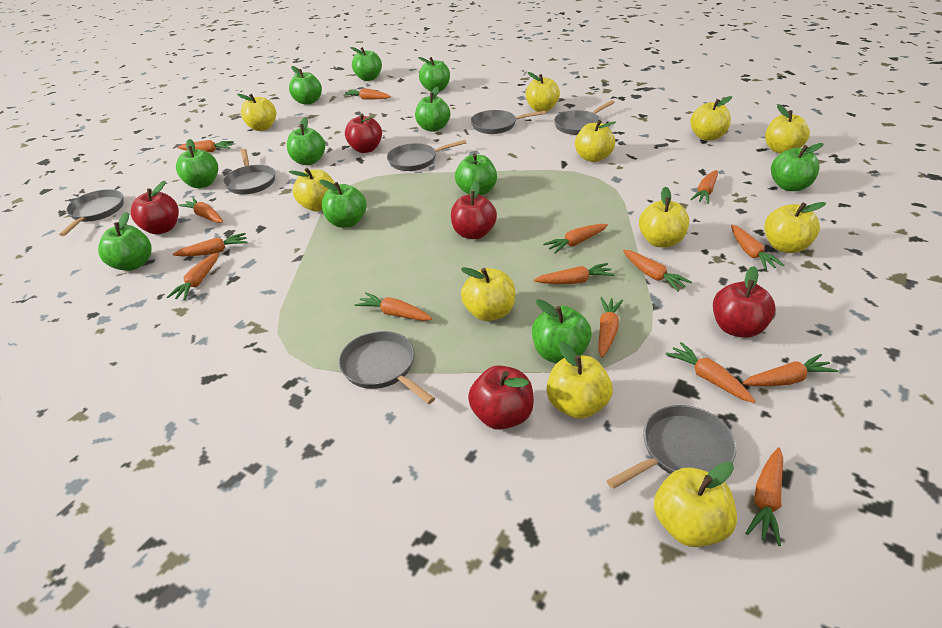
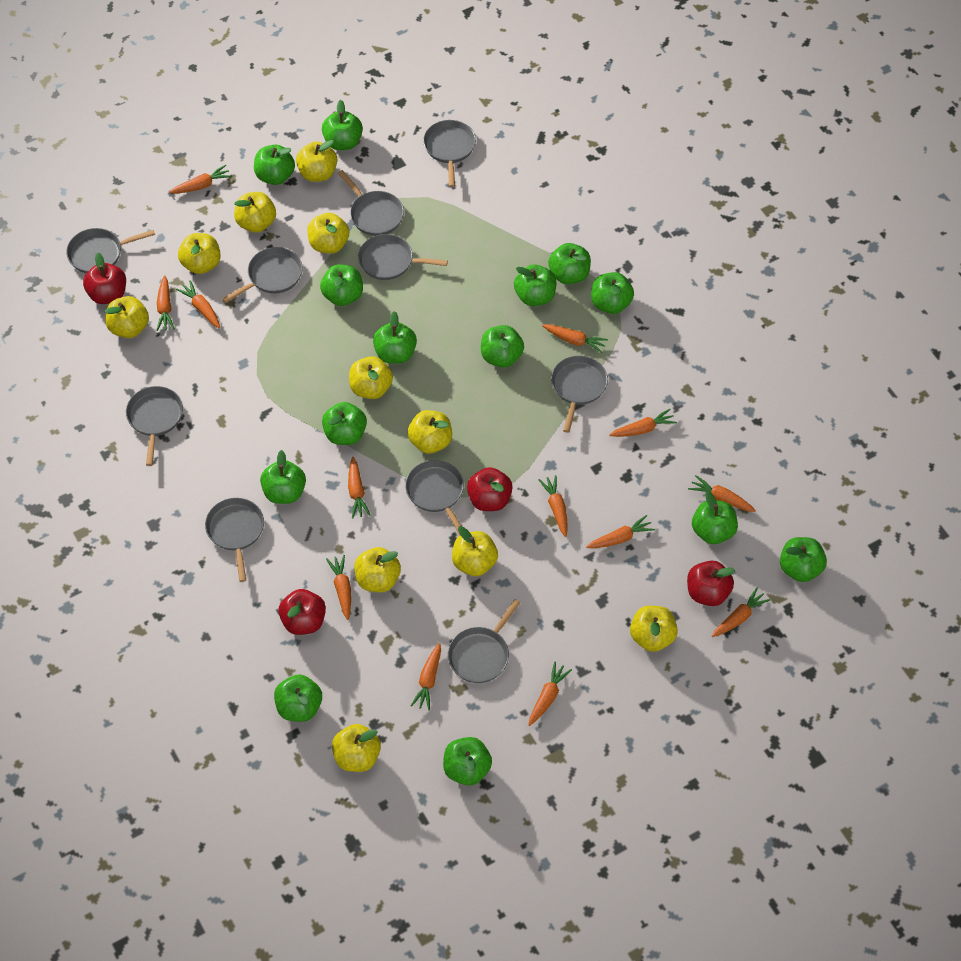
green apple: 11 -> 14
grey pan: 7 -> 10
orange carrot: 15 -> 13
red apple: 5 -> 4

